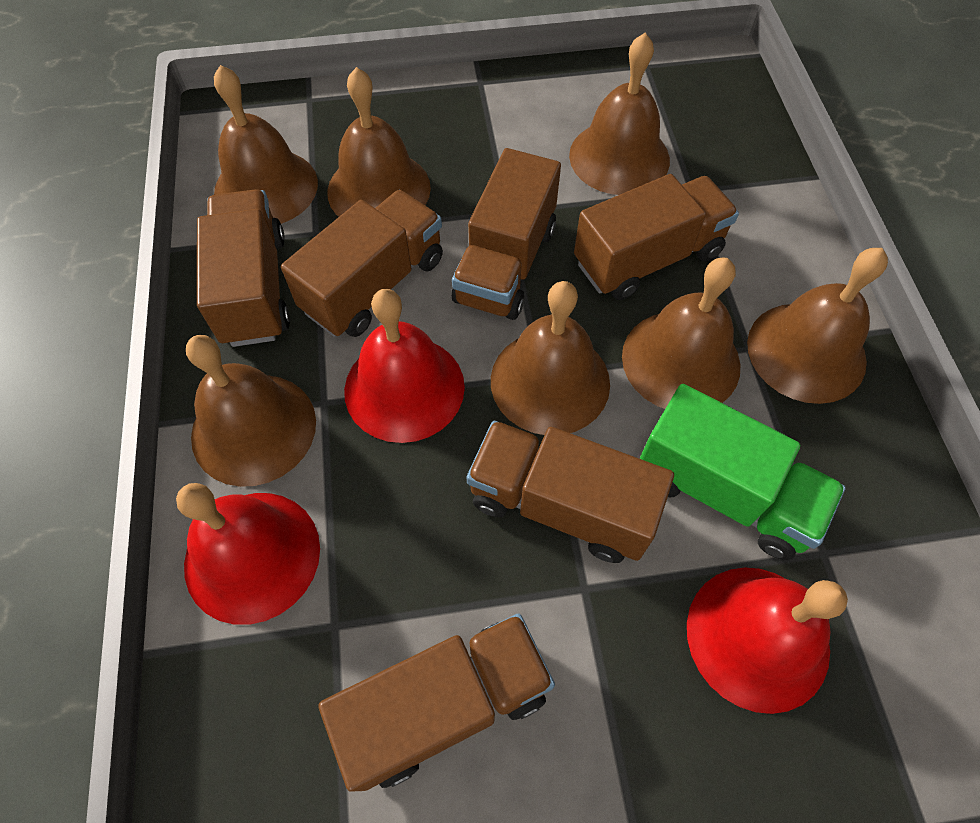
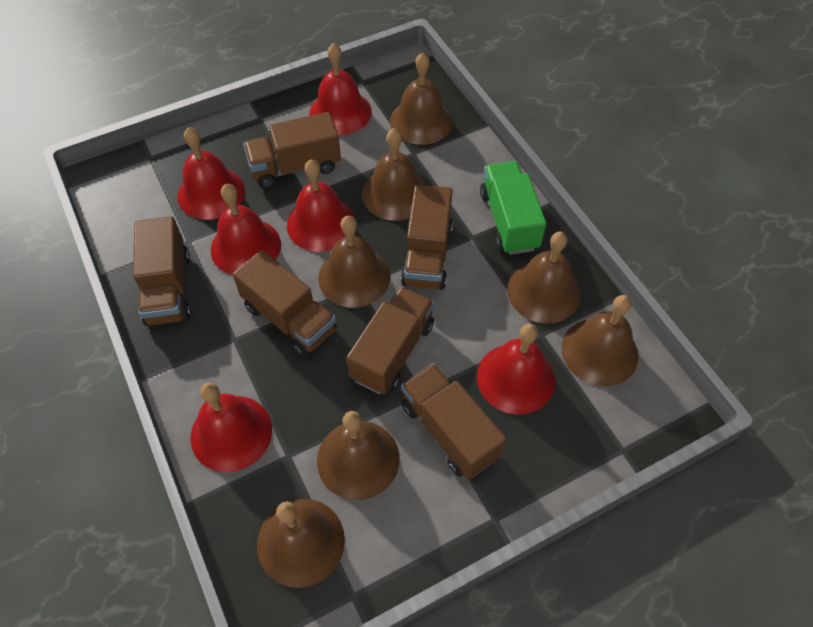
red bell: 3 -> 6

